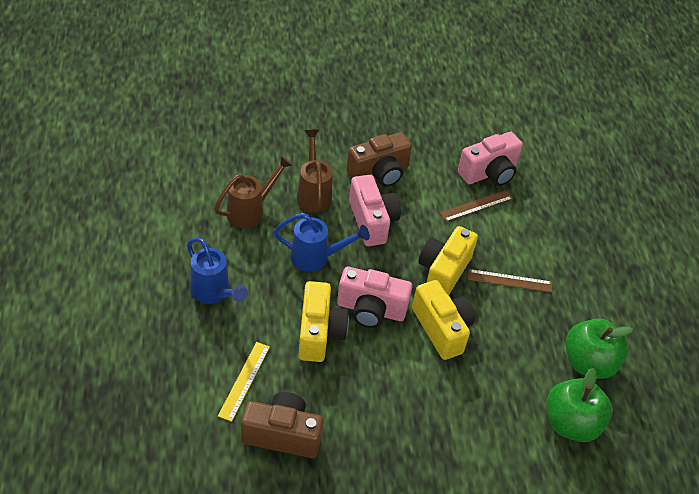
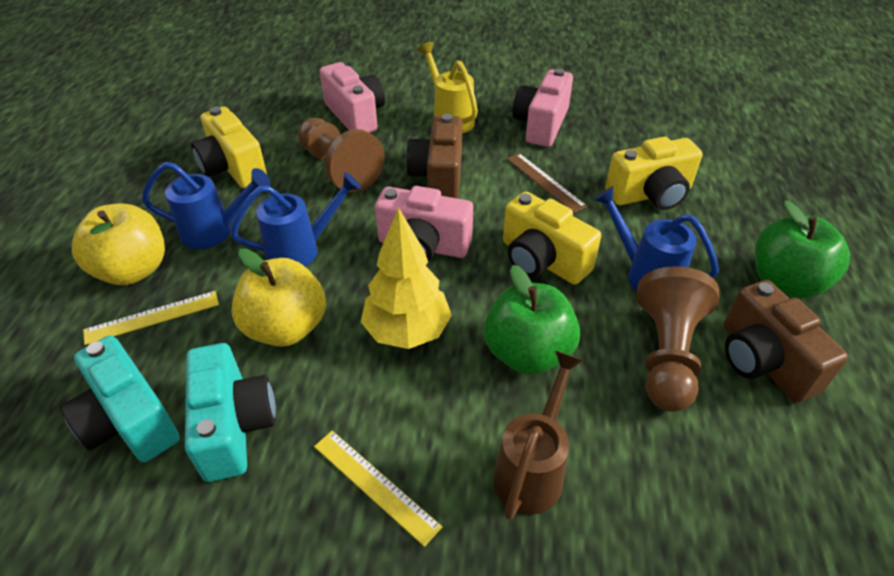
blue watering can: 2 -> 3
brown pawn: 0 -> 2
brown ruler: 2 -> 1
brown watering can: 2 -> 1
turquoise camera: 0 -> 2
yellow apple: 0 -> 2
yellow ruler: 1 -> 2
yellow tree: 0 -> 1
yellow watering can: 0 -> 1

